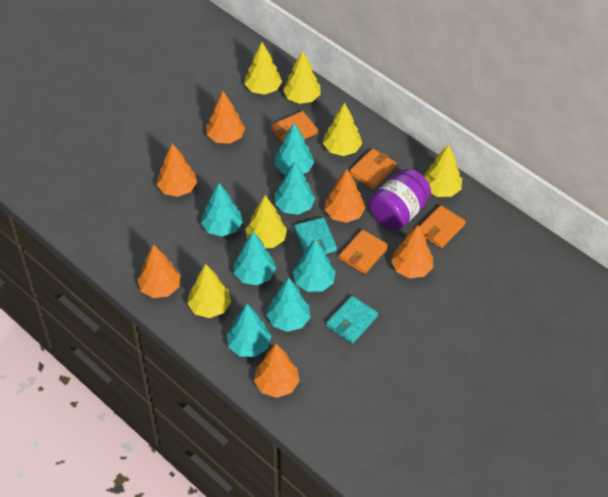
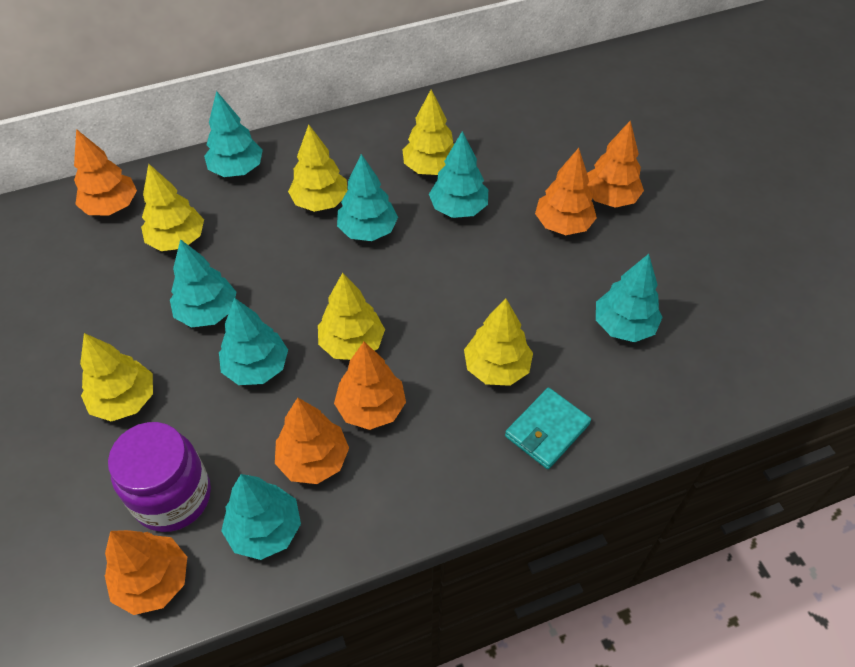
orange wallet: 4 -> 0
turquoise wallet: 2 -> 1

